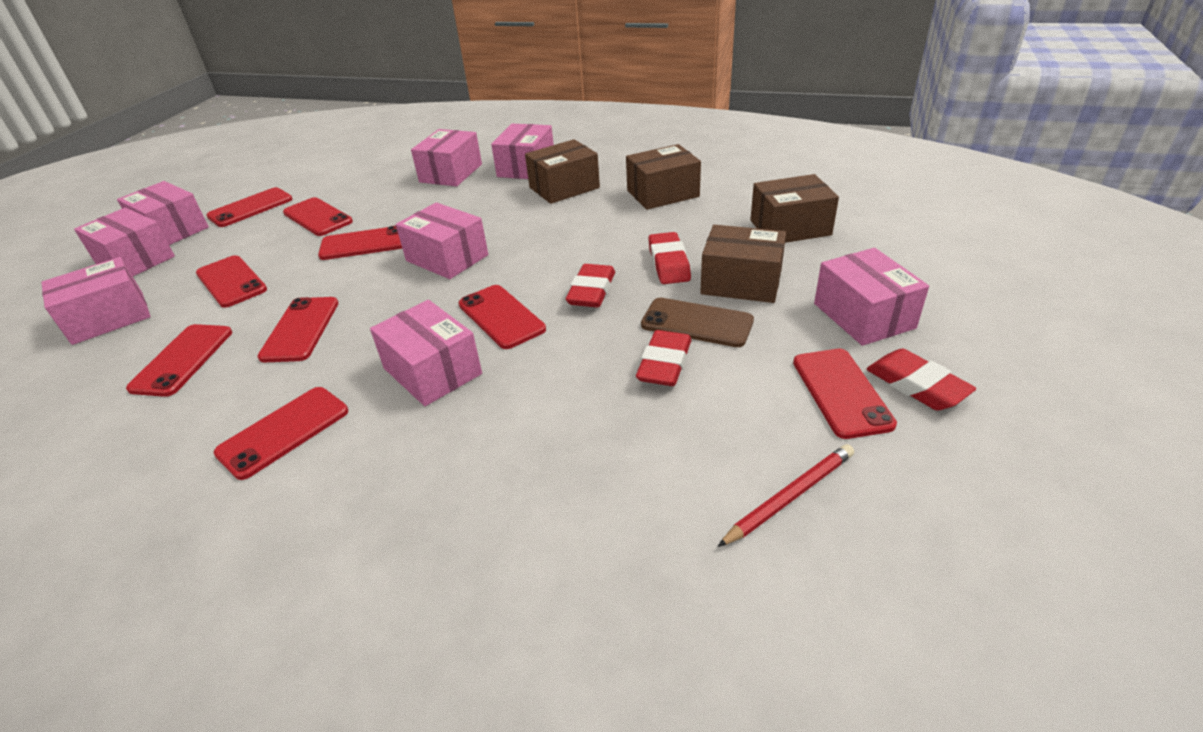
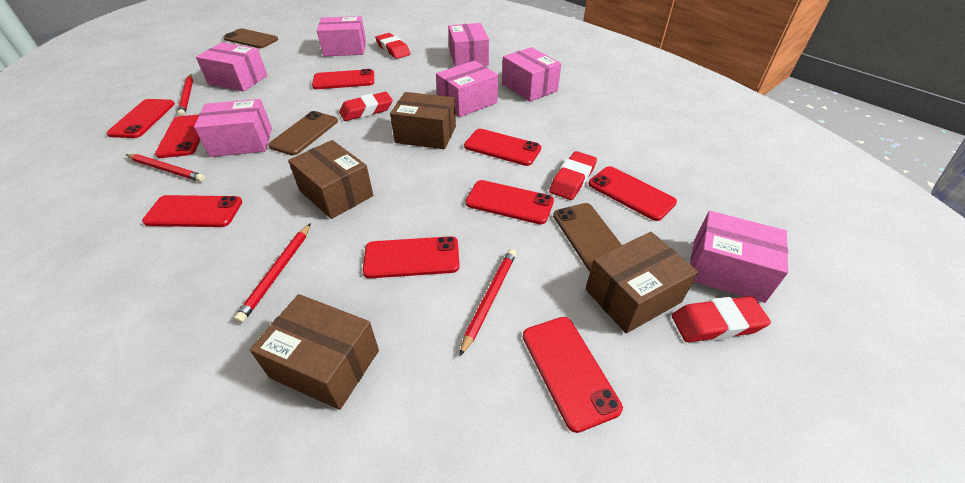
brown phone: 1 -> 3
pink box: 8 -> 7
red pencil: 1 -> 4

